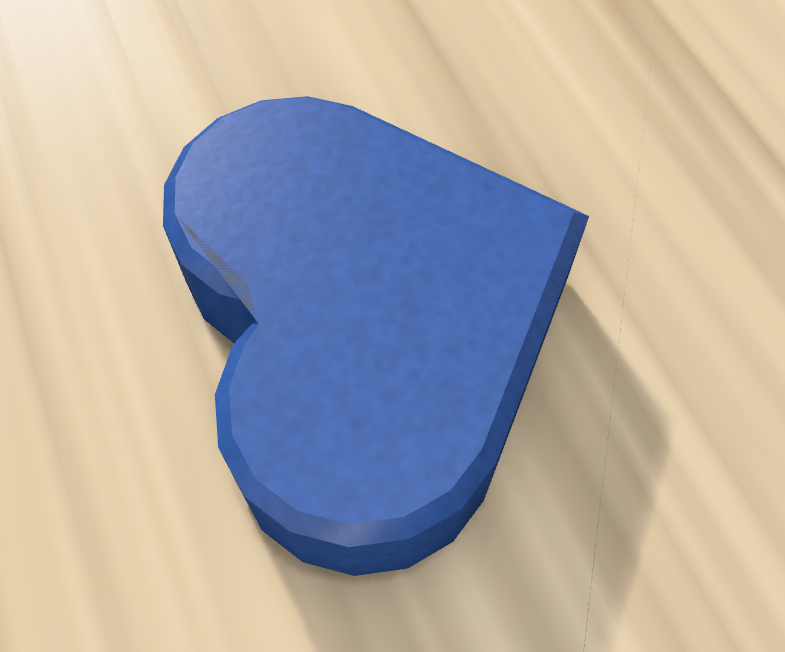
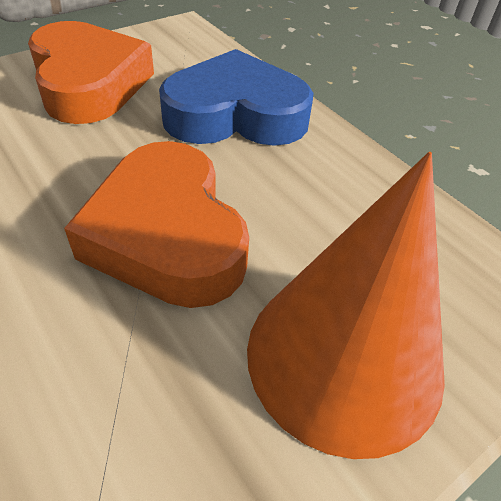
orange cone: 0 -> 1
orange heart: 0 -> 2

